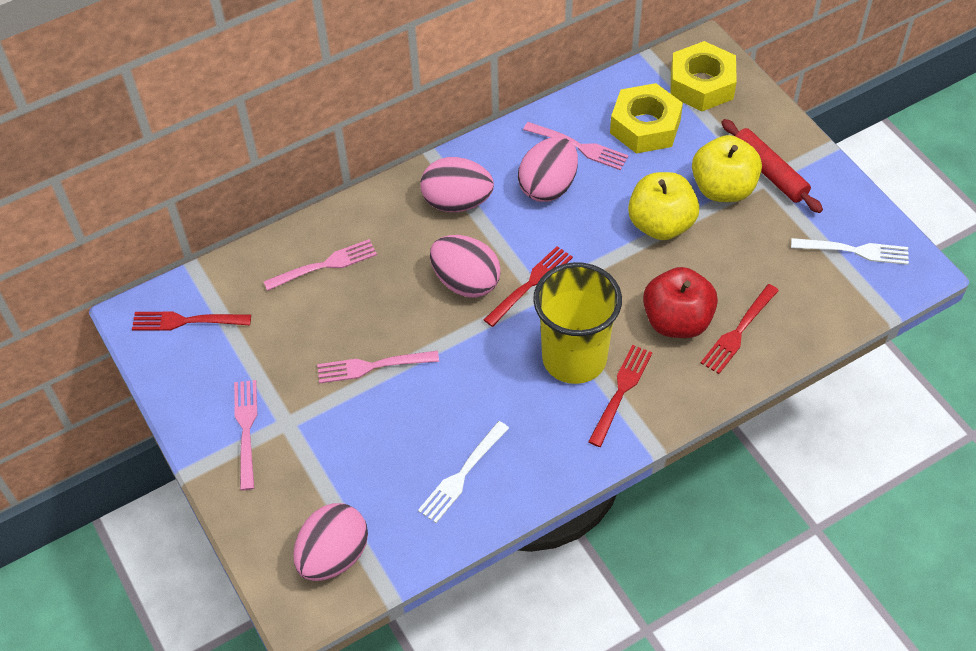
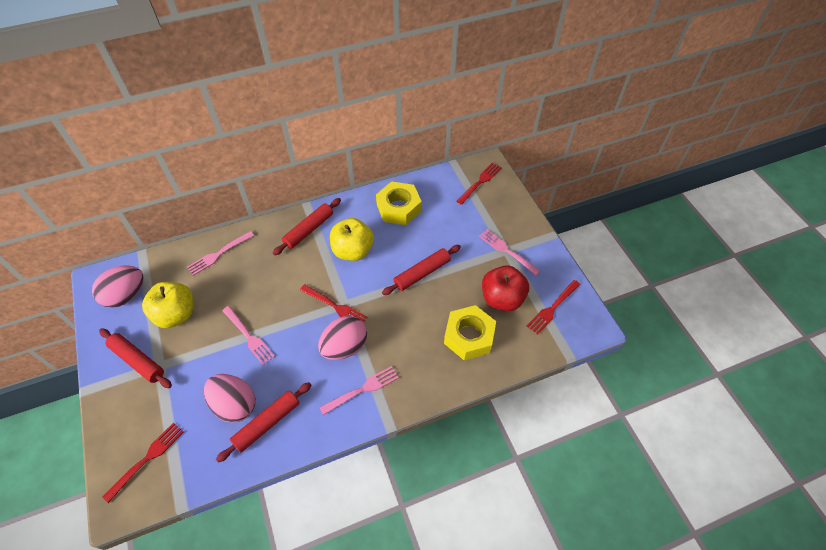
pink egg: 4 -> 3
red rolling pin: 1 -> 4
white fork: 2 -> 0
yellow cup: 1 -> 0

